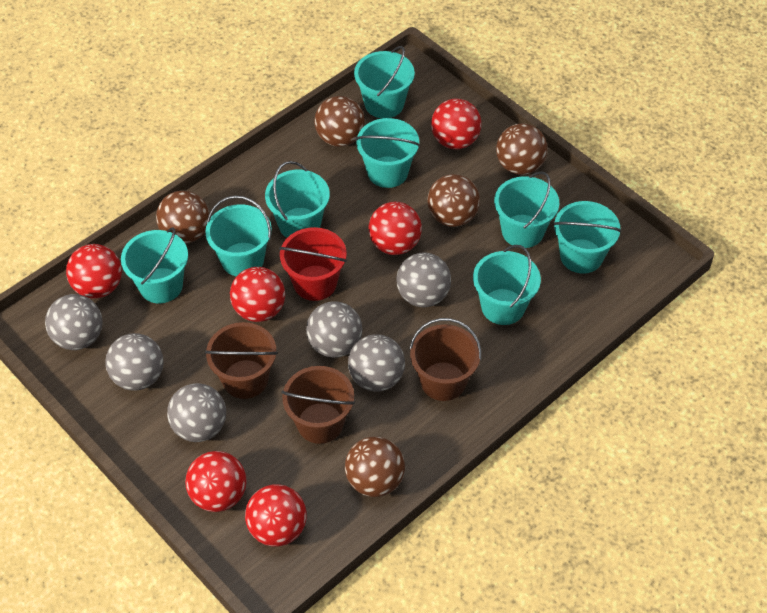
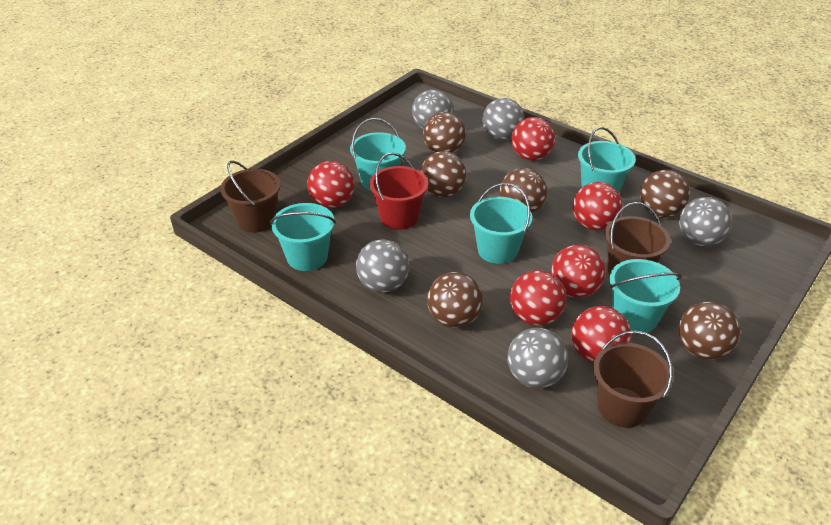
brown ball: 5 -> 6
grey ball: 6 -> 5
turquoise bucket: 8 -> 5

